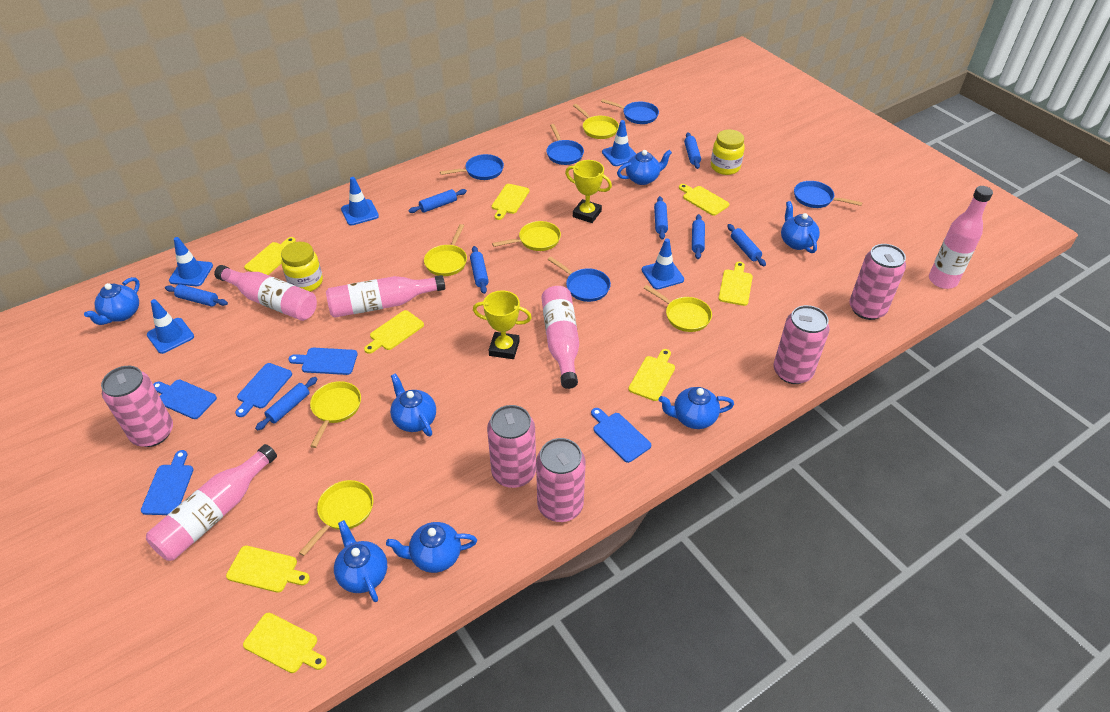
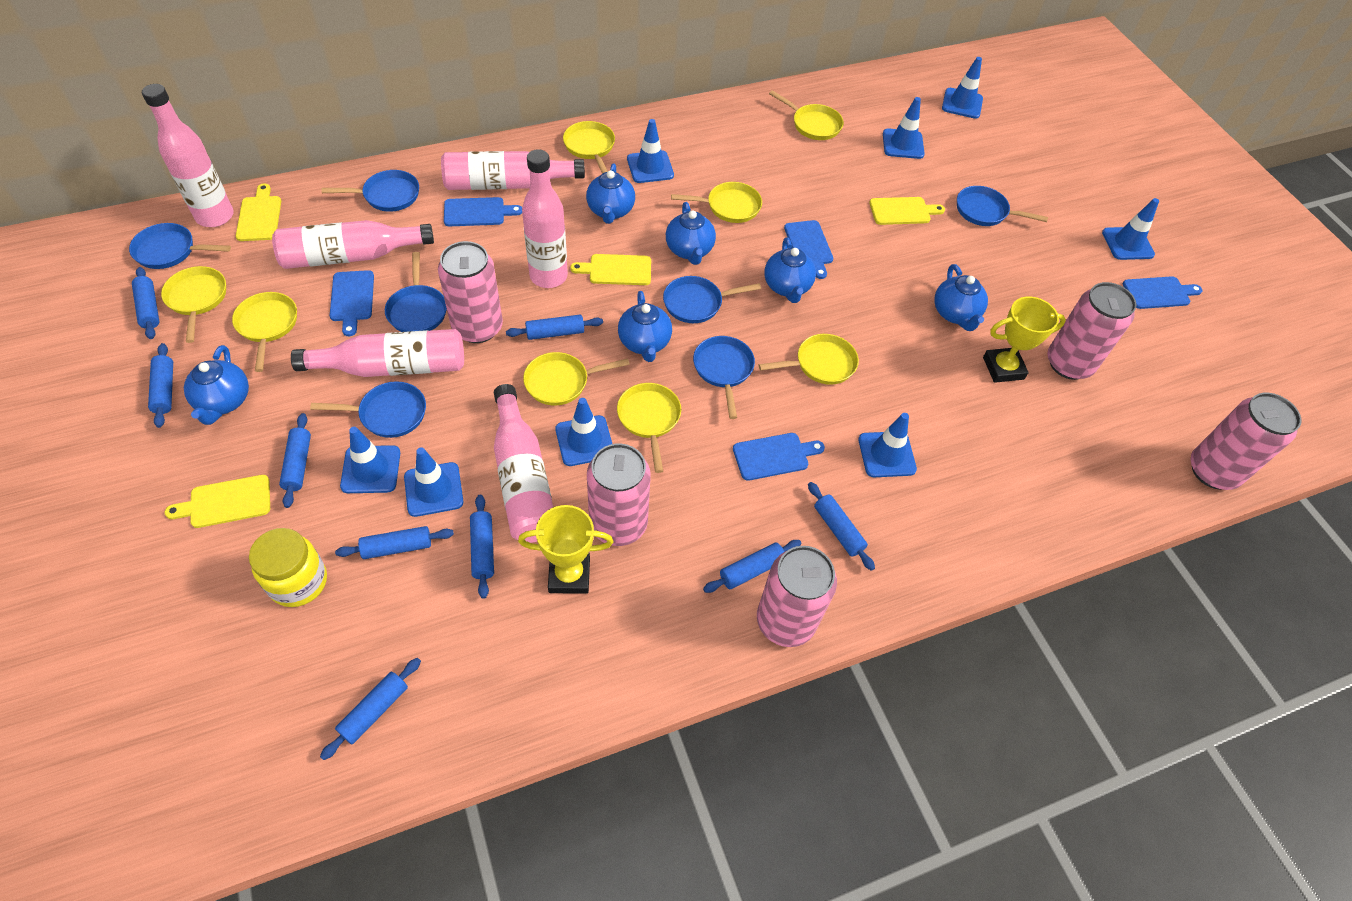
blue pan: 5 -> 7
blue rolling pin: 8 -> 9
blue teapot: 7 -> 6
blue traffic cone: 5 -> 8
pink bottle: 5 -> 6
yellow cutting board: 8 -> 4
yellow jar: 2 -> 1
yellow pan: 6 -> 8

